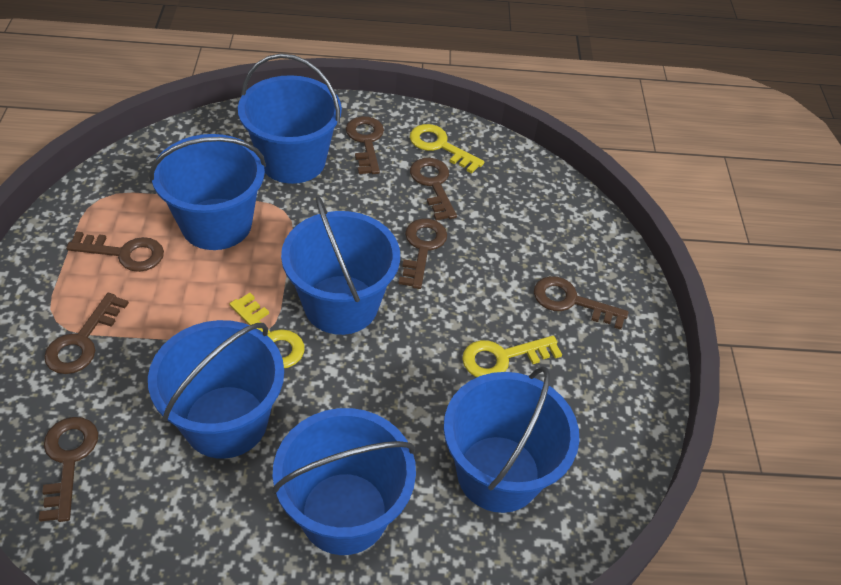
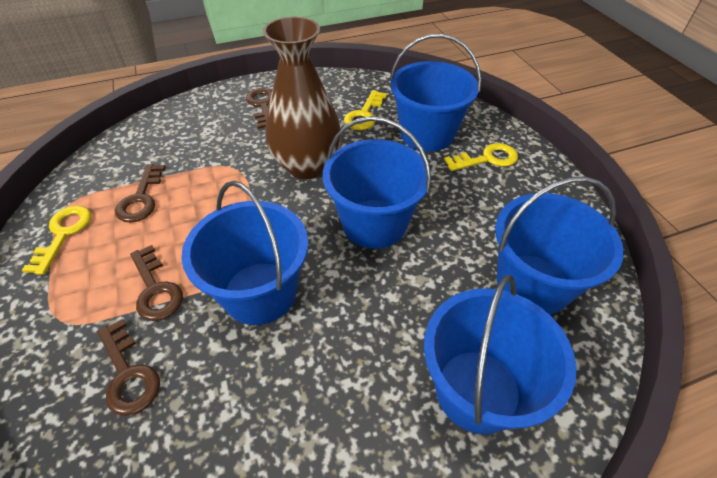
blue bucket: 6 -> 5
brown key: 7 -> 4
brown vase: 0 -> 1

